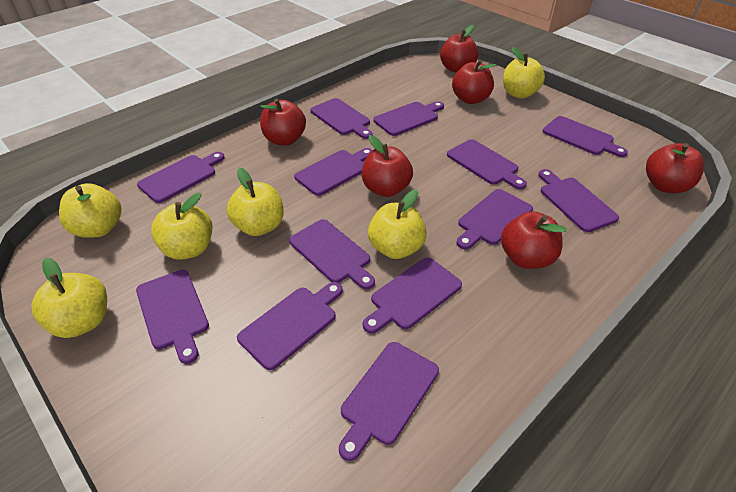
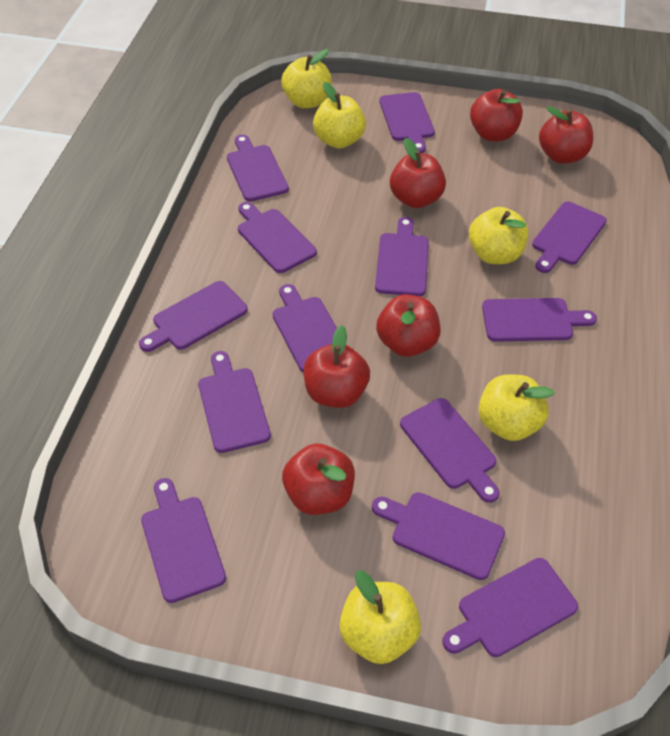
yellow apple: 6 -> 5

